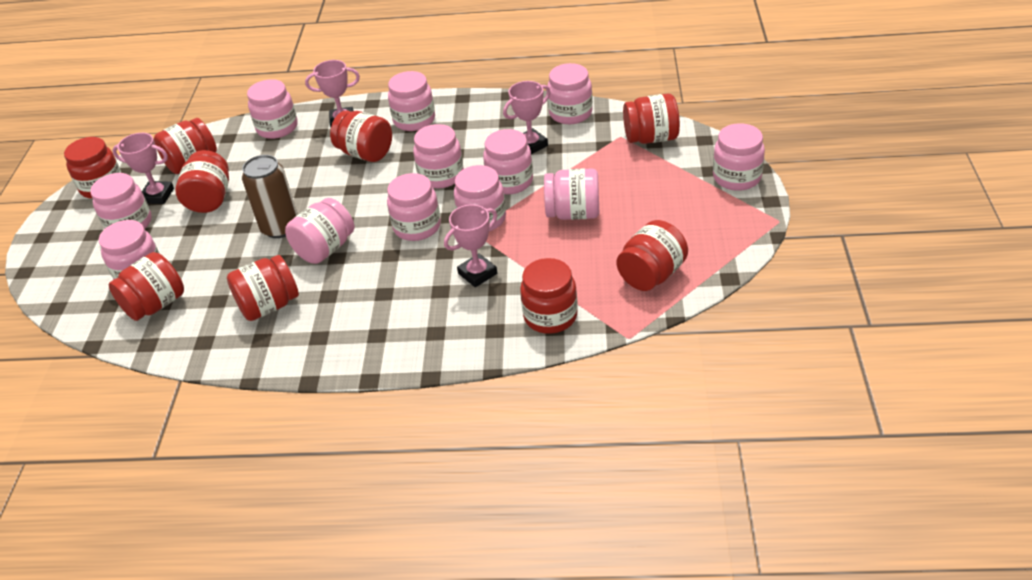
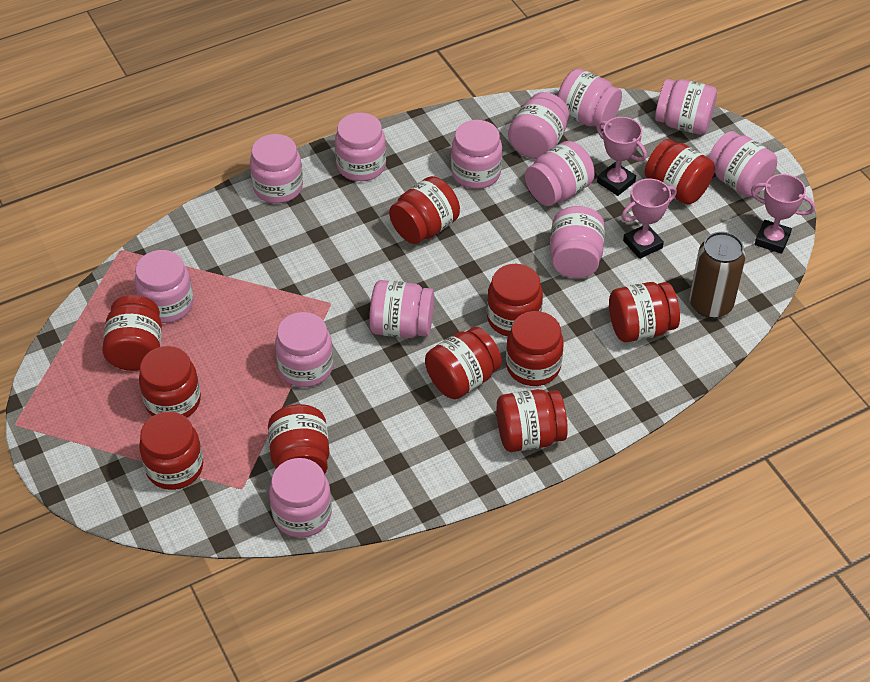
pink jar: 12 -> 13
pink trophy: 4 -> 3
red jar: 9 -> 11

